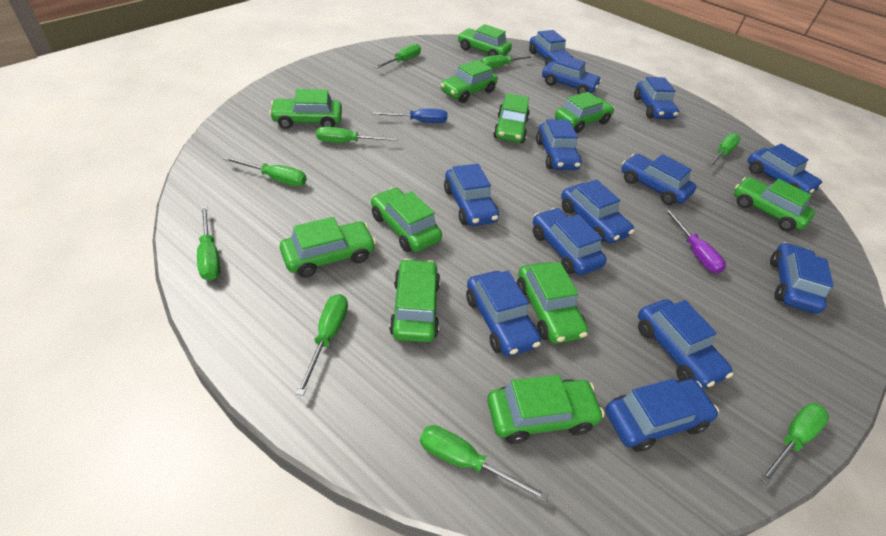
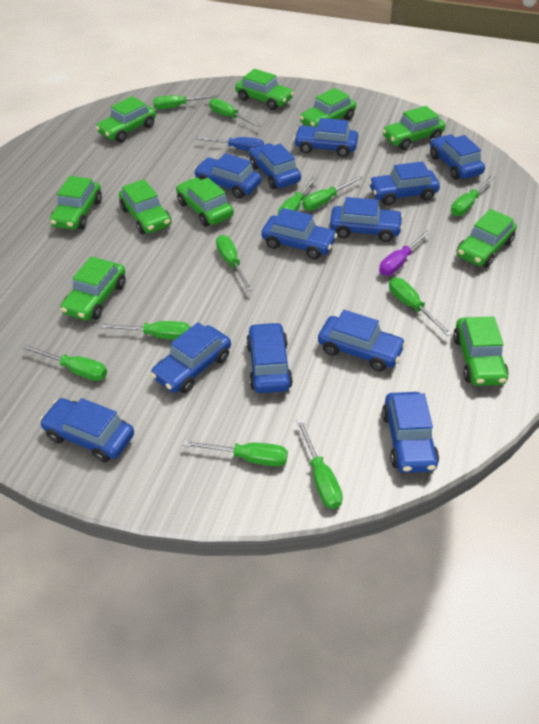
blue car: 13 -> 12
green car: 11 -> 10
green screwdriver: 9 -> 11

